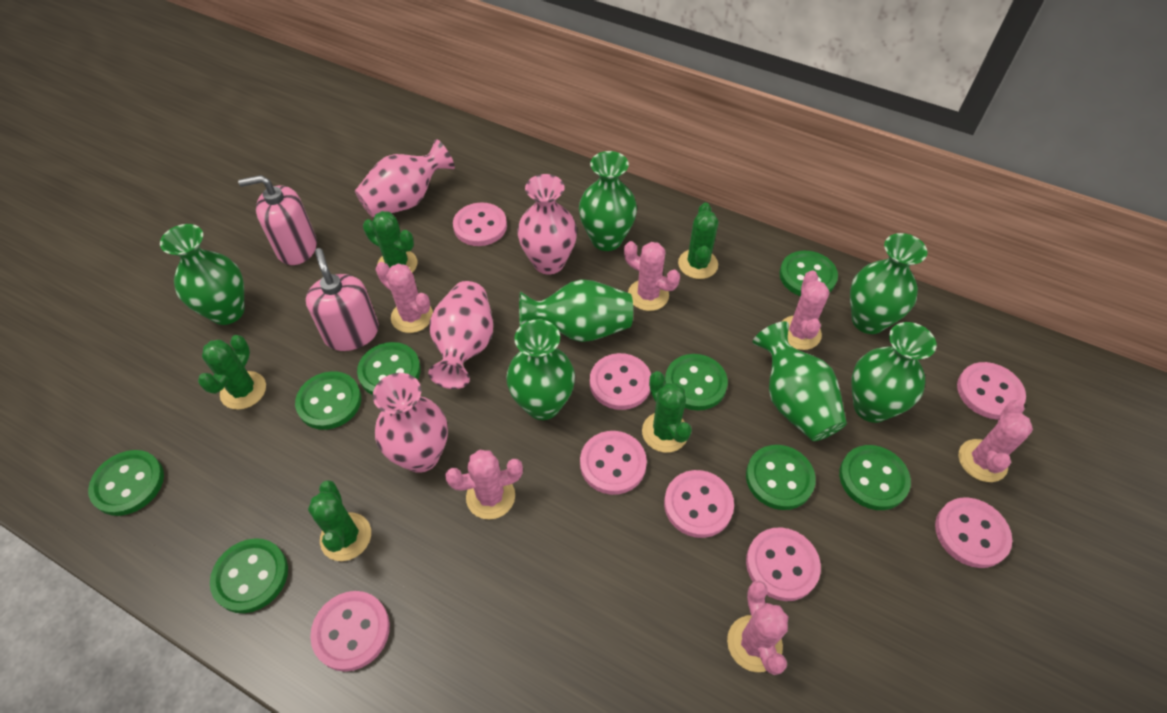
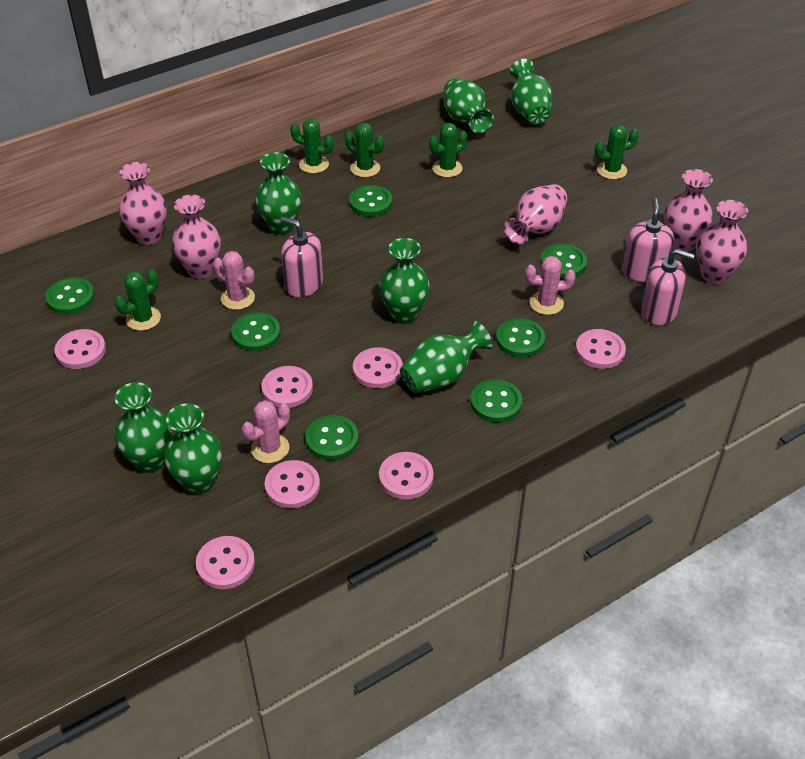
green button: 8 -> 7
pink button: 8 -> 7
pink cactus: 6 -> 3
pink soap dispenser: 2 -> 3
pink vase: 4 -> 5

